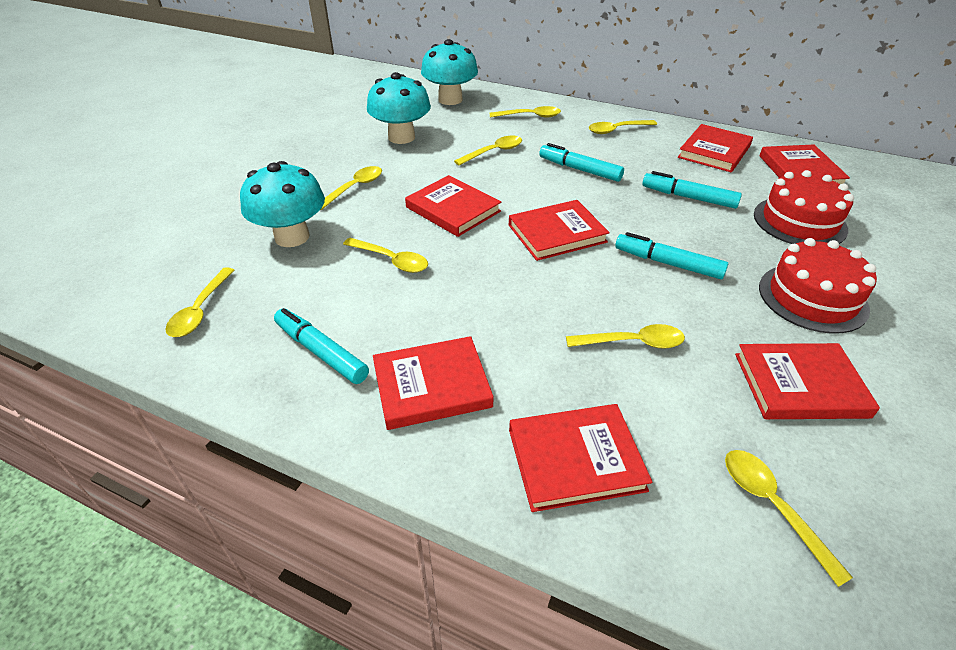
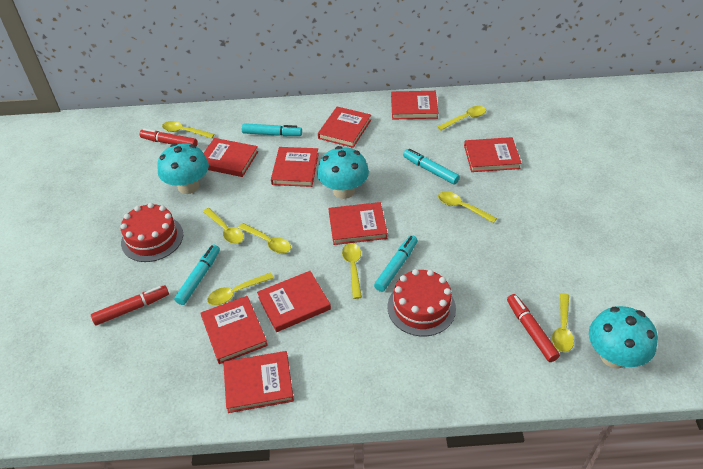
red book: 7 -> 9
red marker: 0 -> 3

